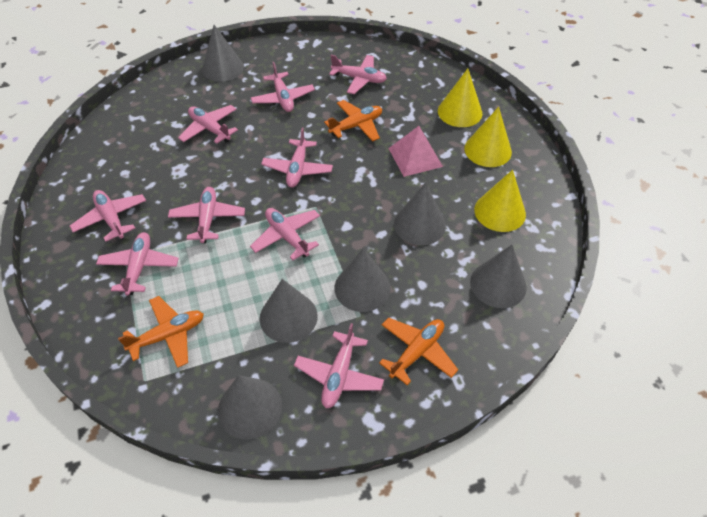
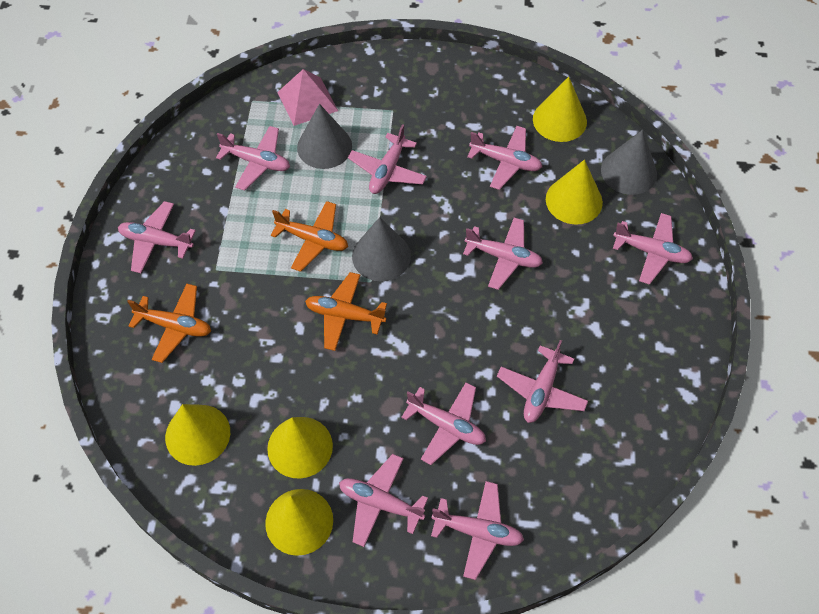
grey cone: 6 -> 3
pink plane: 9 -> 10
yellow cone: 3 -> 5

